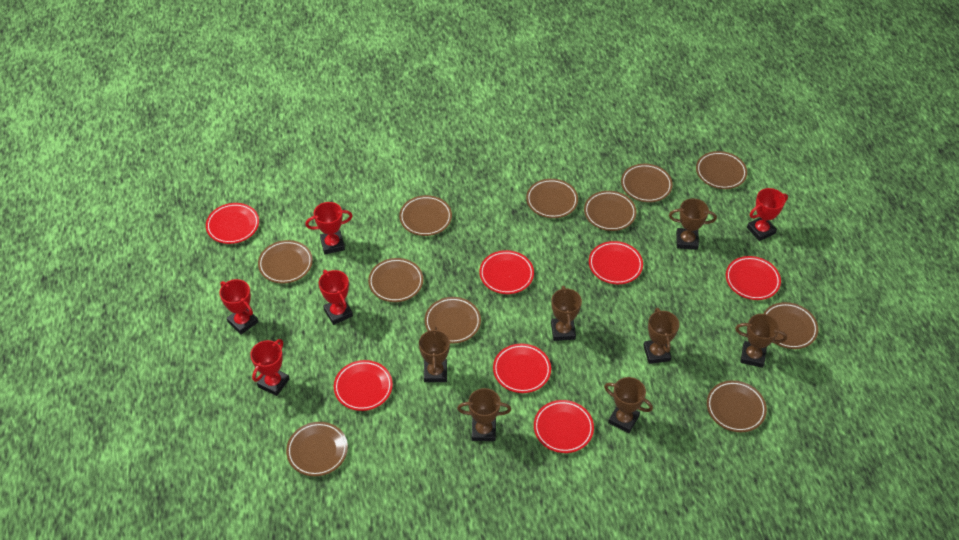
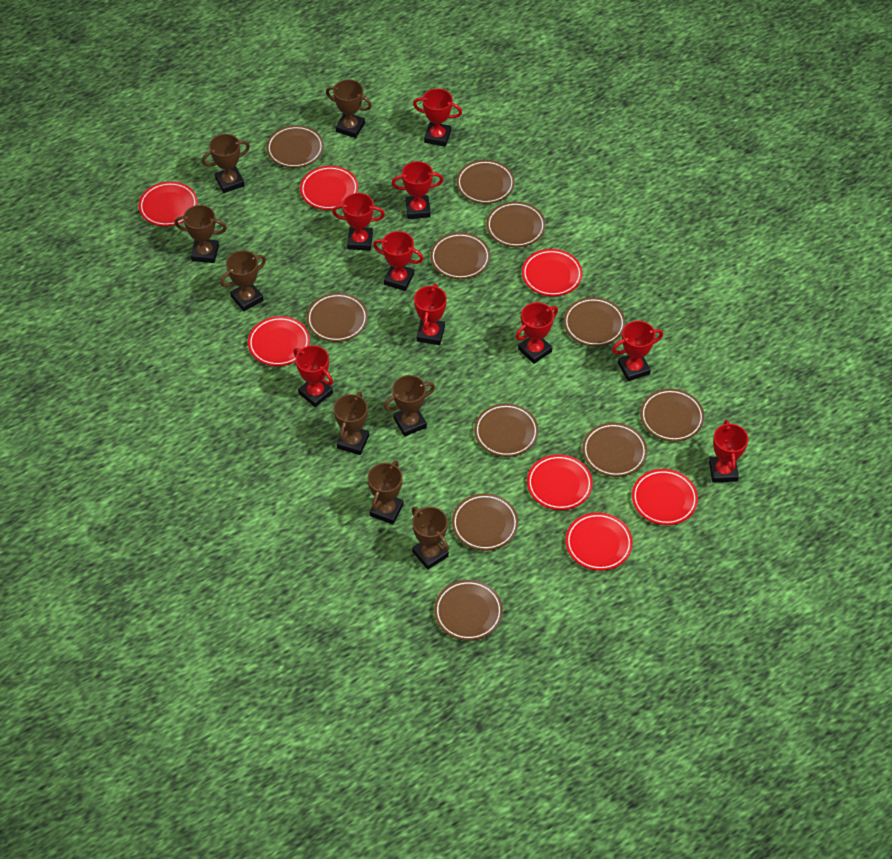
brown trophy: 7 -> 8
red trophy: 5 -> 9

